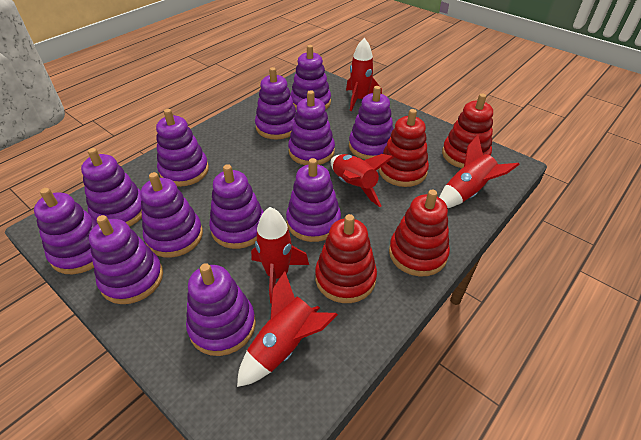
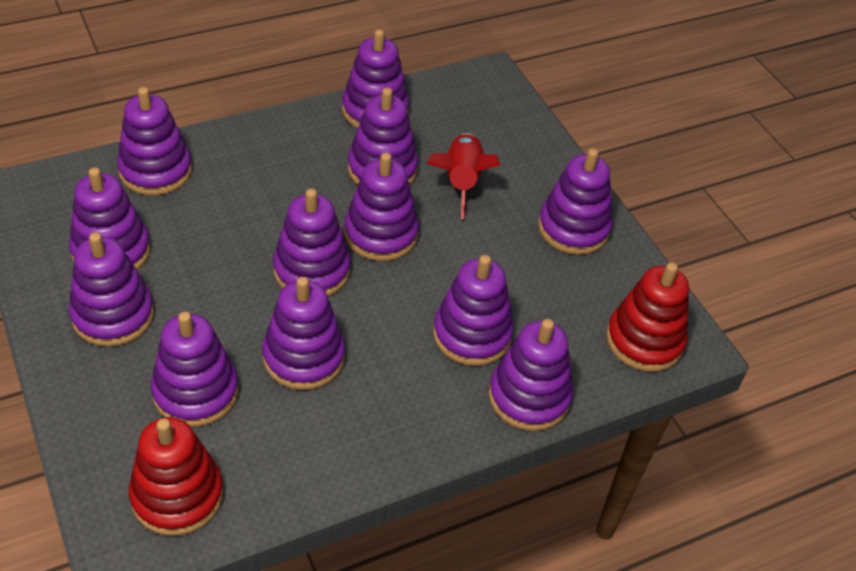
red rocket: 5 -> 1
red stacking toy: 4 -> 2

